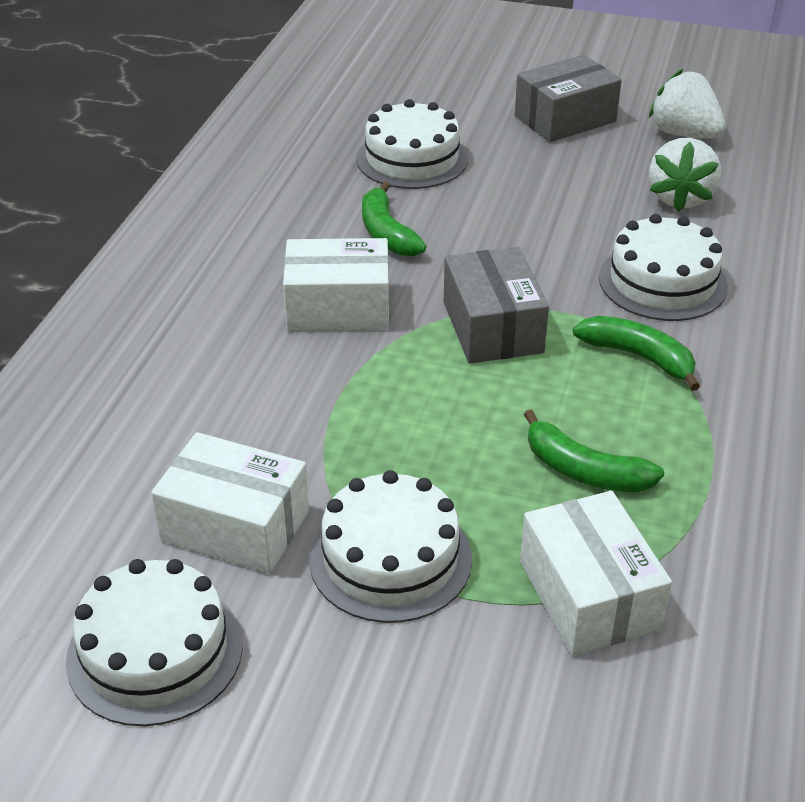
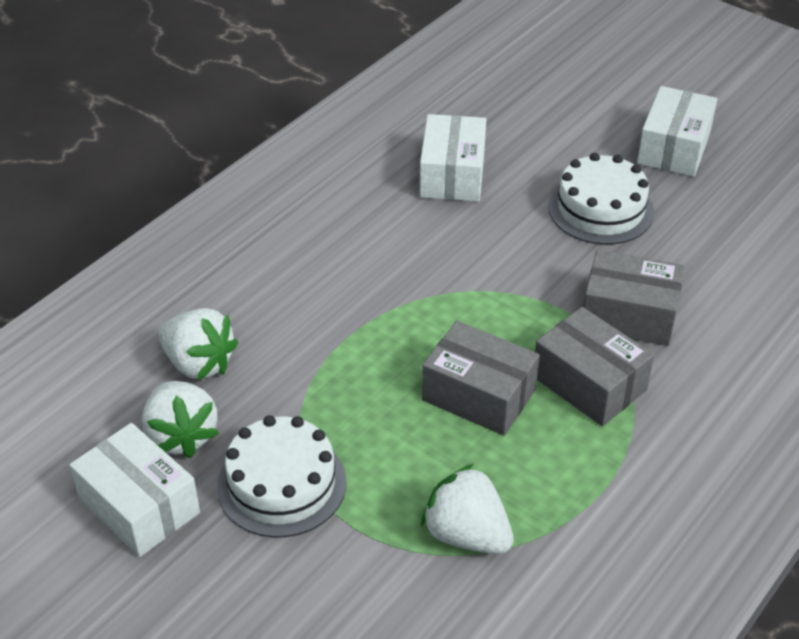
green banana: 3 -> 0
grey box: 2 -> 3
white cake: 4 -> 2
white strawberry: 2 -> 3

